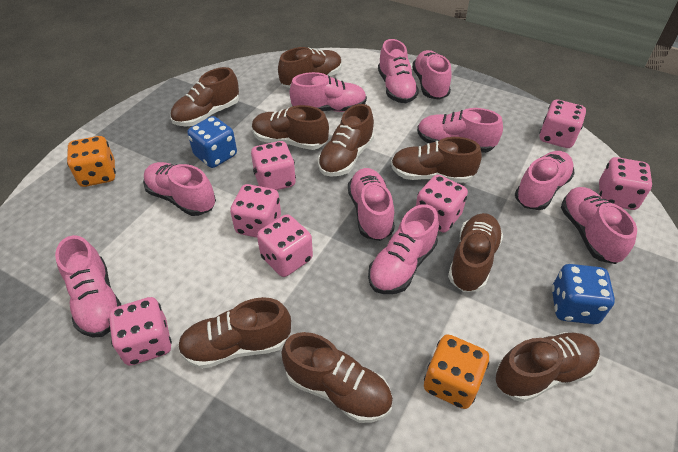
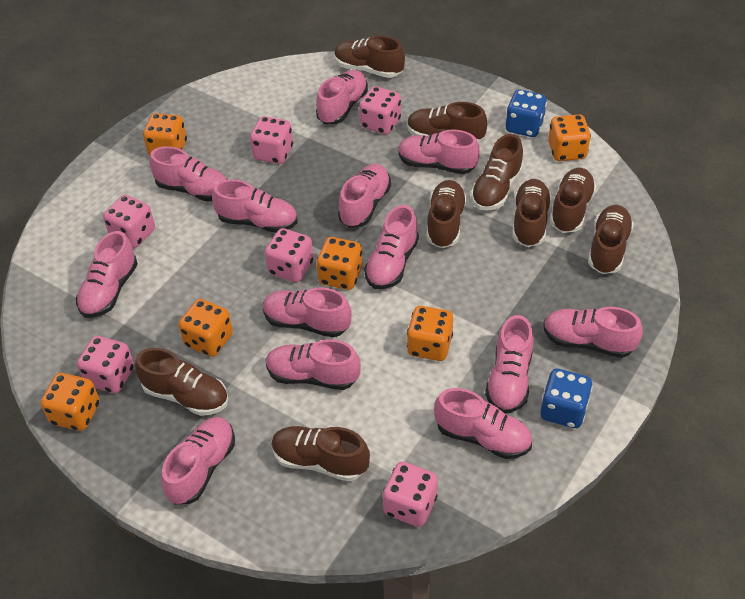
orange dice: 2 -> 6
pink dice: 7 -> 6
pink shoe: 10 -> 13

